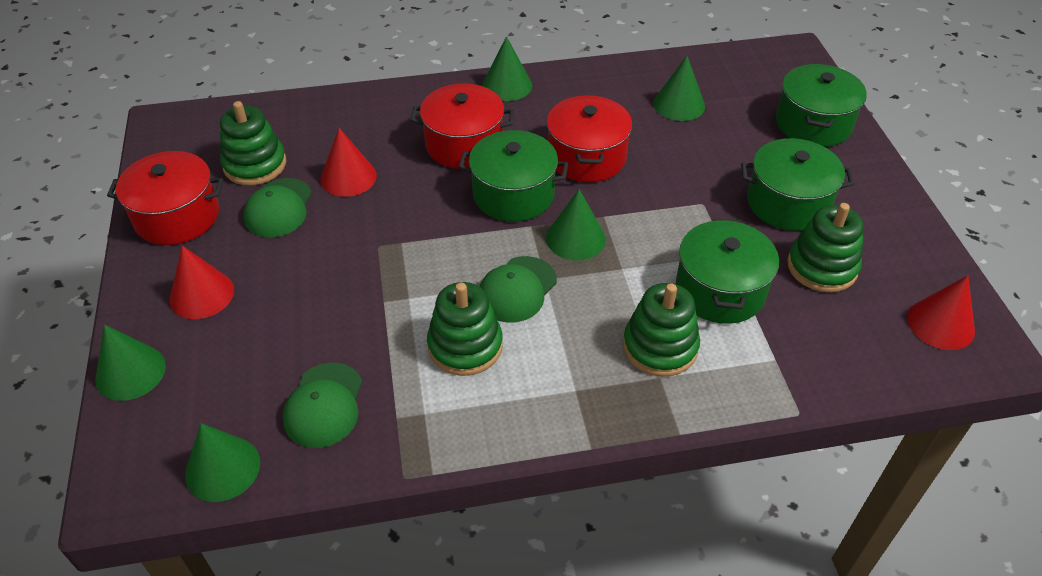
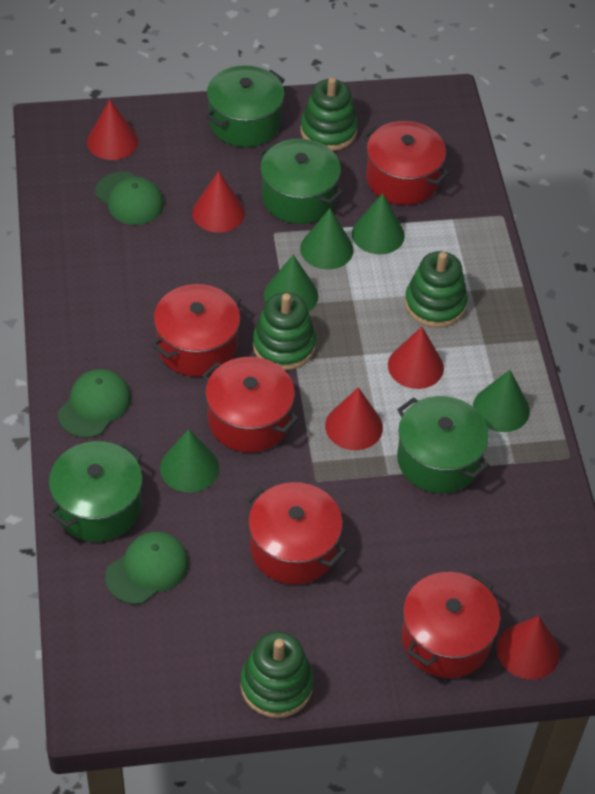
red cone: 3 -> 5
red pot: 3 -> 5

